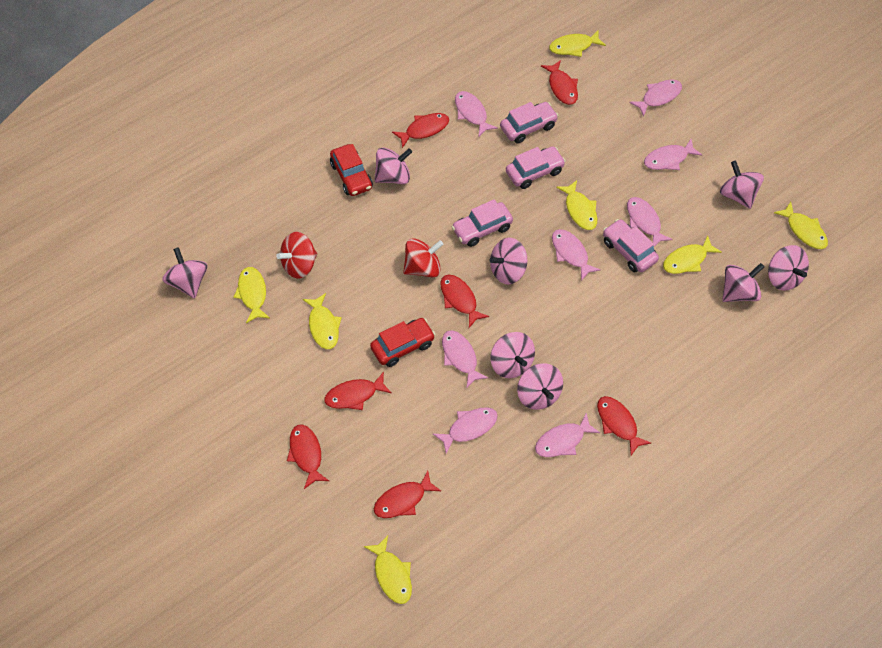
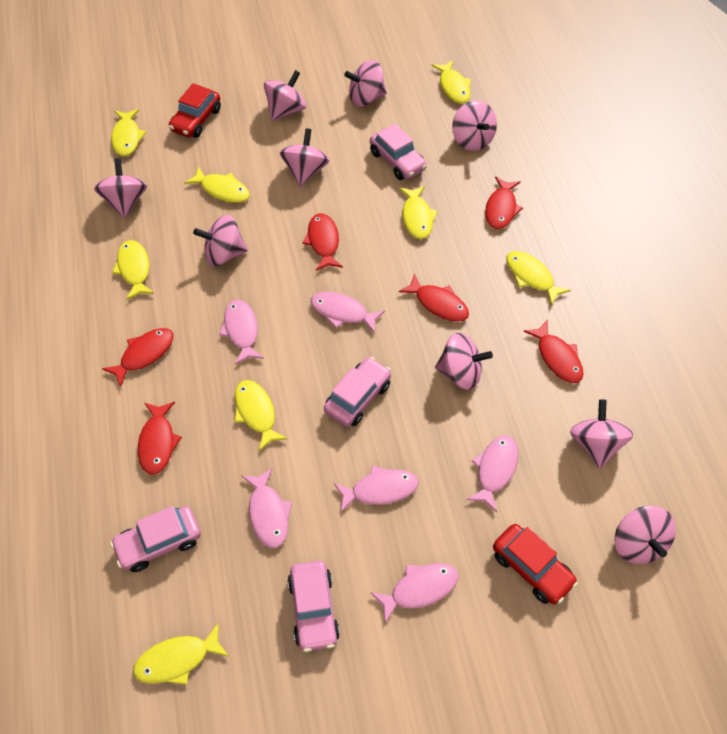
pink fish: 8 -> 6
pink spinning top: 8 -> 9
red fish: 7 -> 6
red spinning top: 2 -> 0
yellow fish: 7 -> 8

